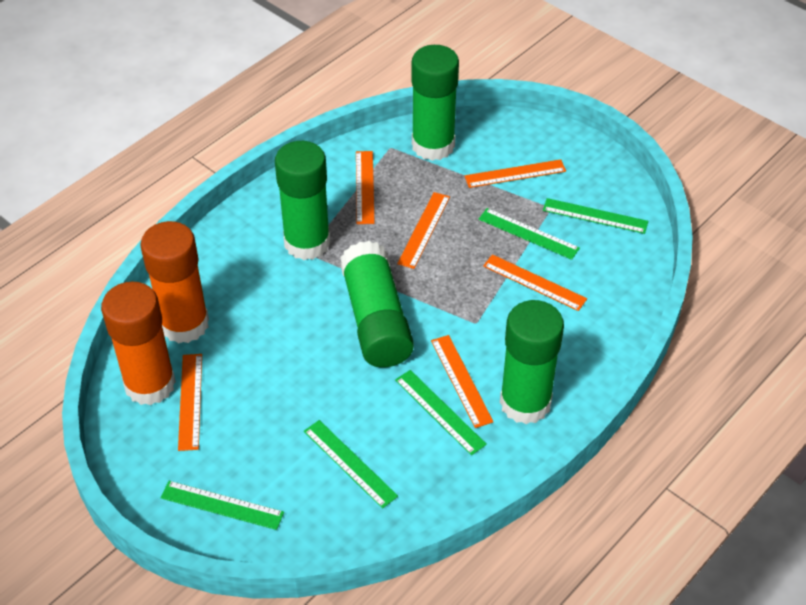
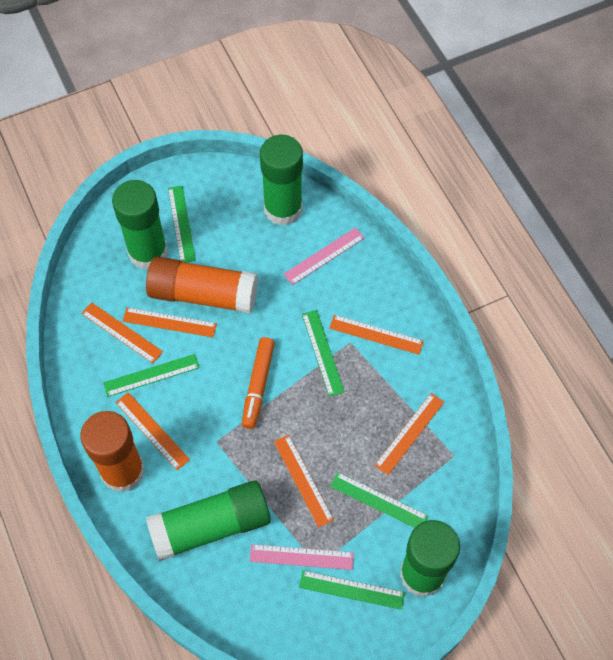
orange marker: 0 -> 1
pink ruler: 0 -> 2

